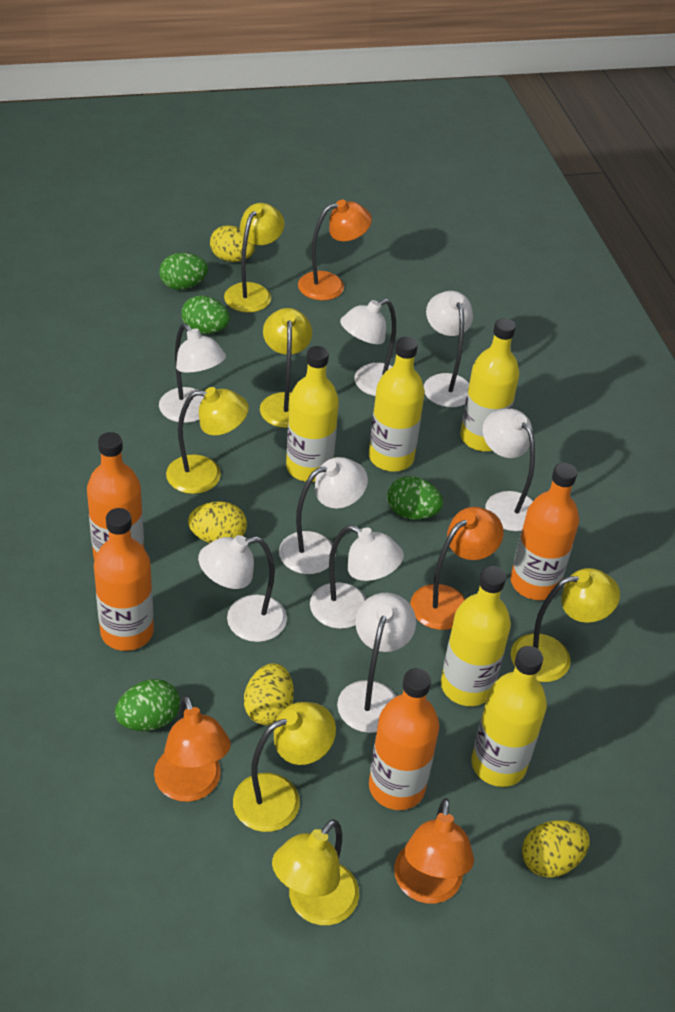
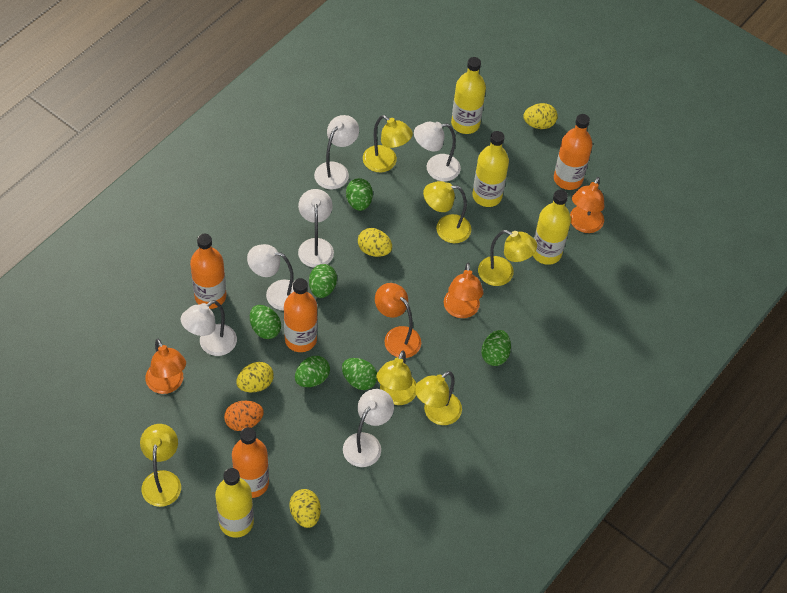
green egg: 4 -> 6
orange egg: 0 -> 1
white lamp: 8 -> 6
yellow bottle: 5 -> 4

